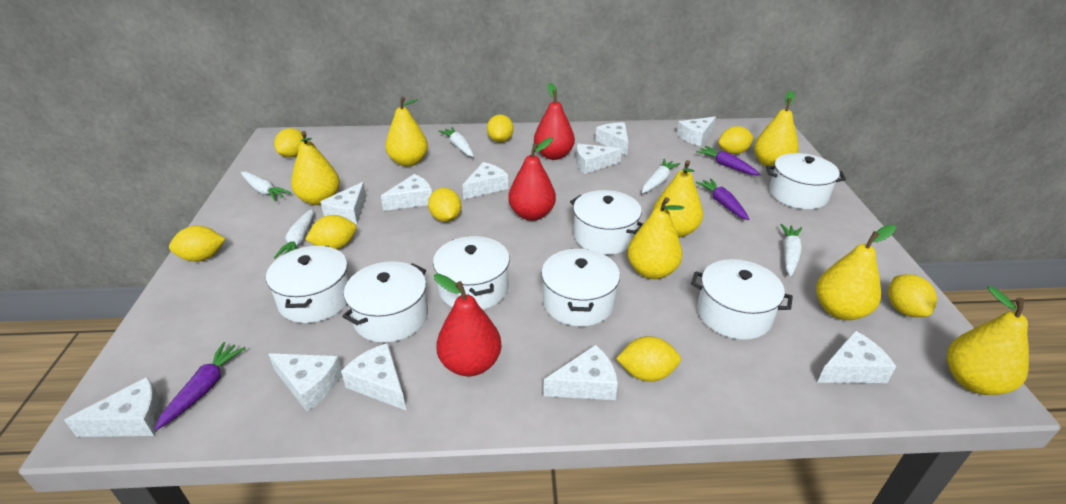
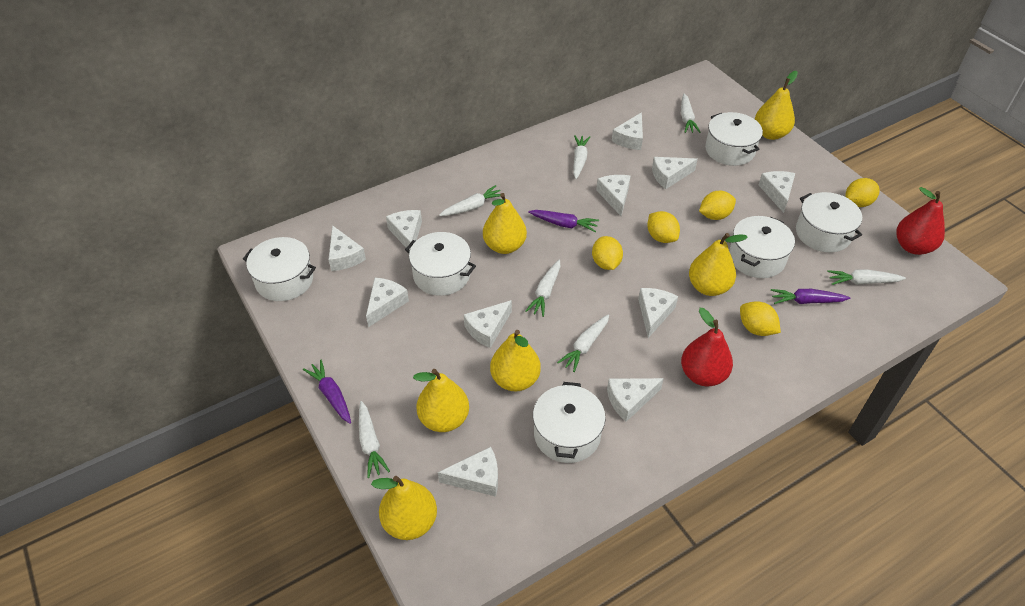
red pear: 3 -> 2
white carrot: 5 -> 7
white pot: 7 -> 6
yellow lemon: 8 -> 5
yellow pear: 7 -> 6

